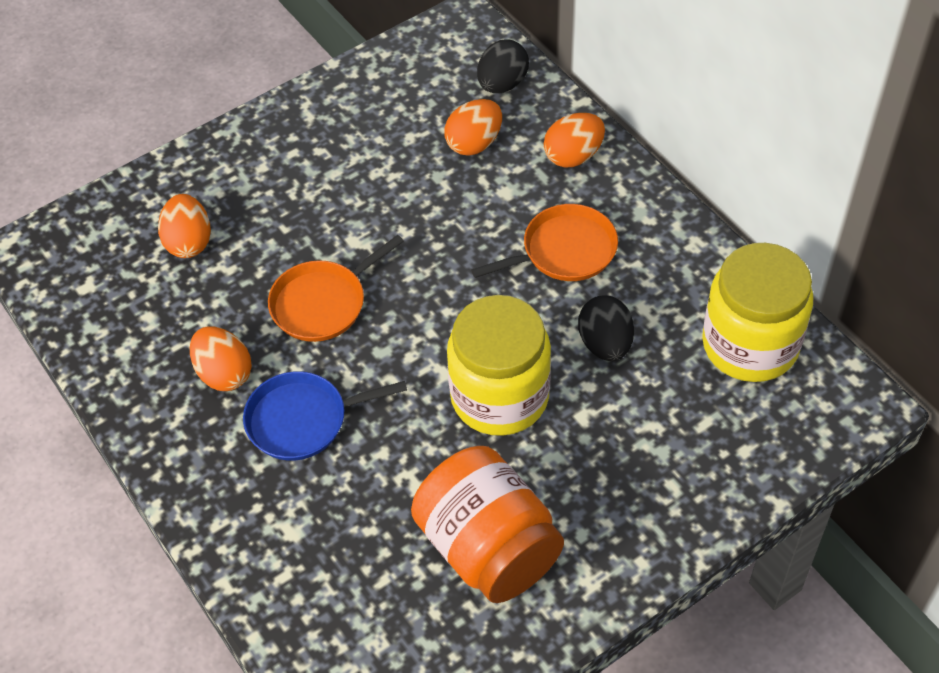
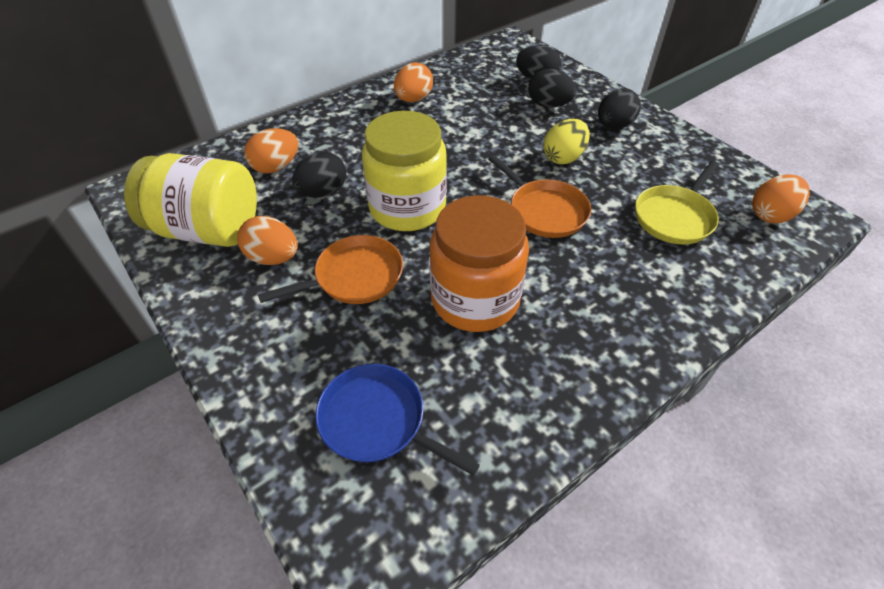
black egg: 2 -> 4
yellow egg: 0 -> 1
yellow pan: 0 -> 1

